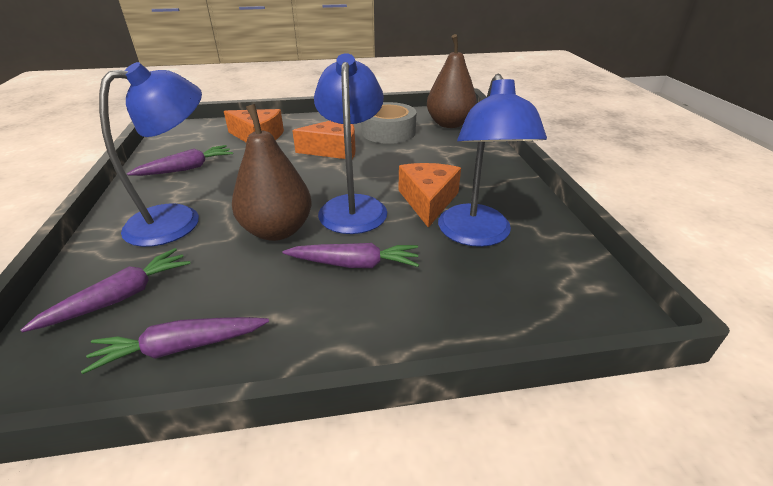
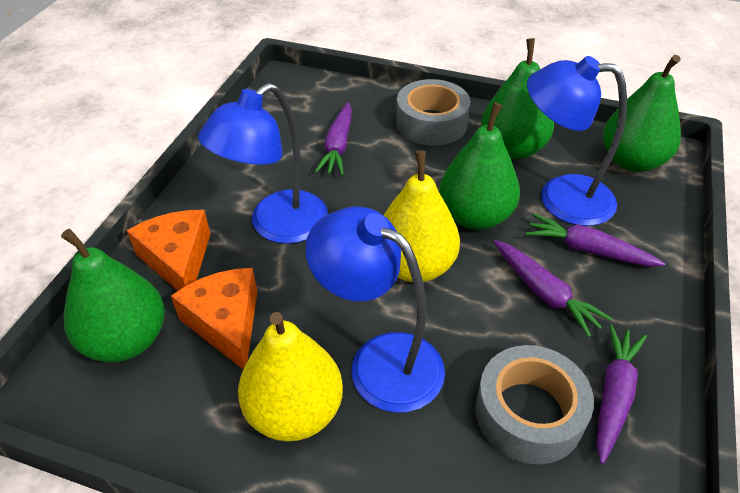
brown pear: 2 -> 0
green pear: 0 -> 4
grey tape: 1 -> 2
orange cheese: 3 -> 2
yellow pear: 0 -> 2

